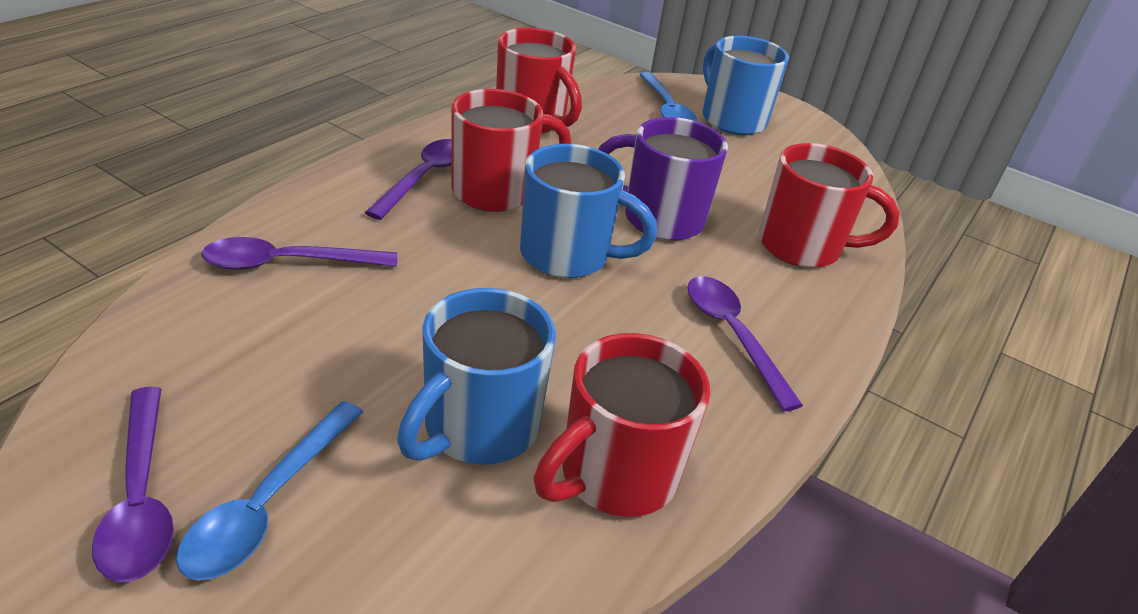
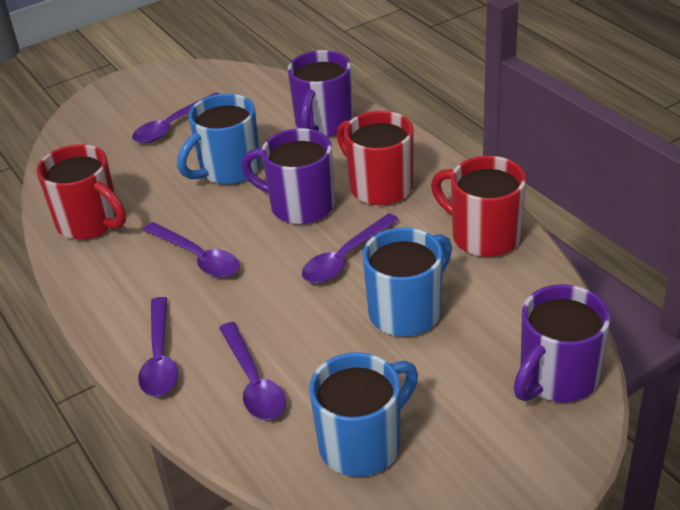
blue spoon: 2 -> 0
purple mug: 1 -> 3
purple spoon: 4 -> 5
red mug: 4 -> 3

